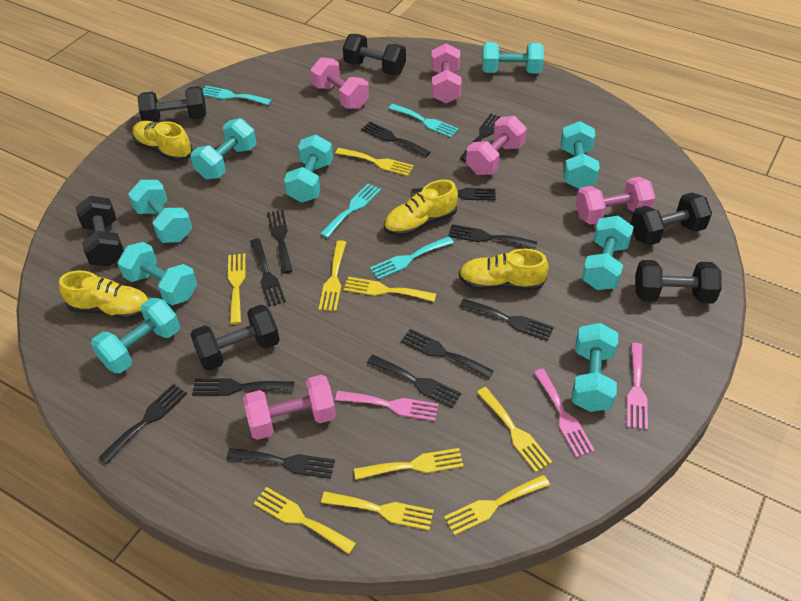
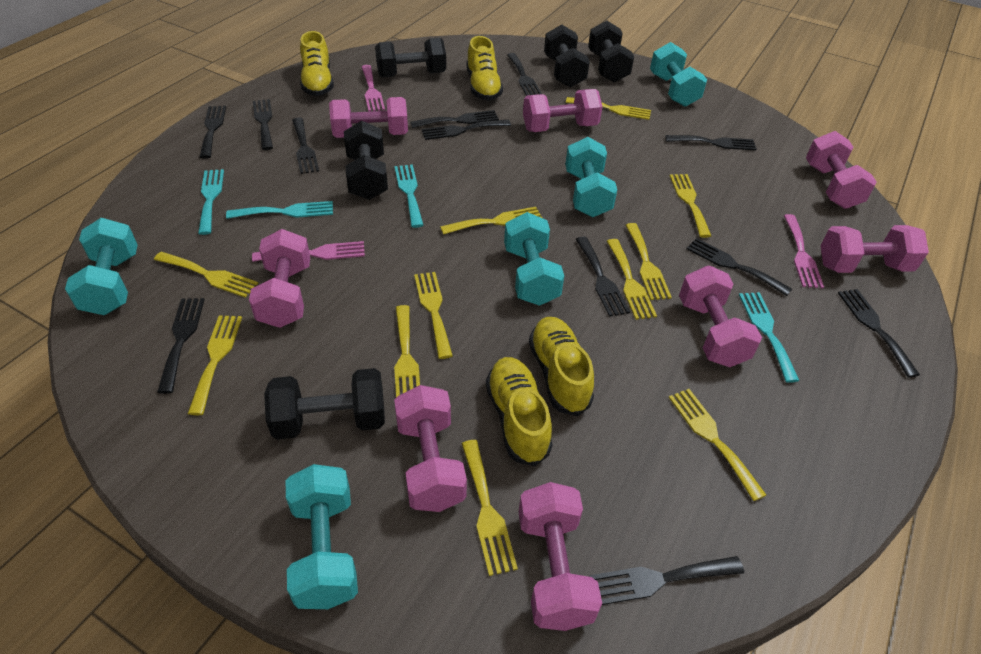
black dumbbell: 6 -> 5
pink dumbbell: 5 -> 8
turquoise dumbbell: 9 -> 5
yellow fork: 9 -> 11

